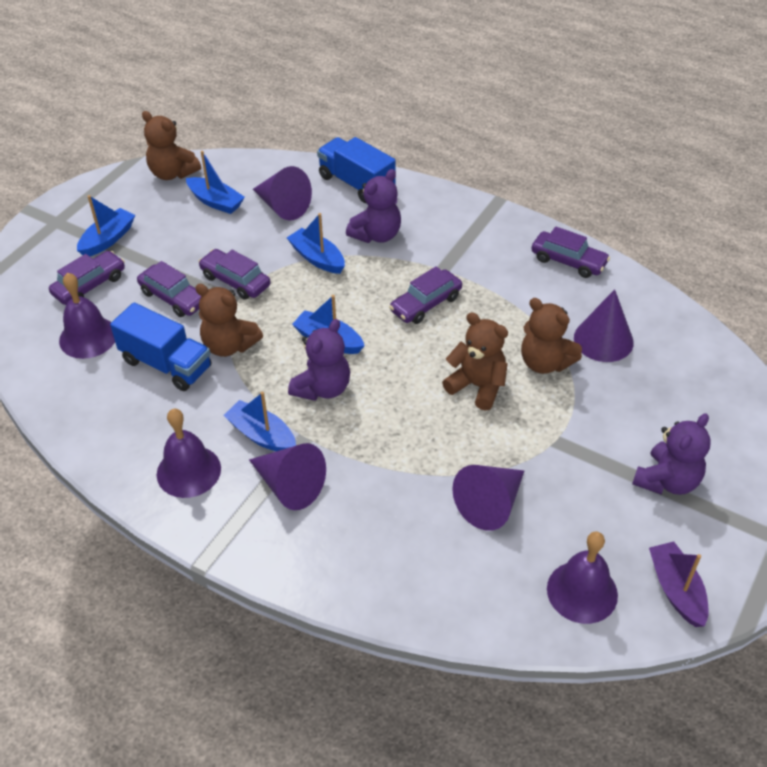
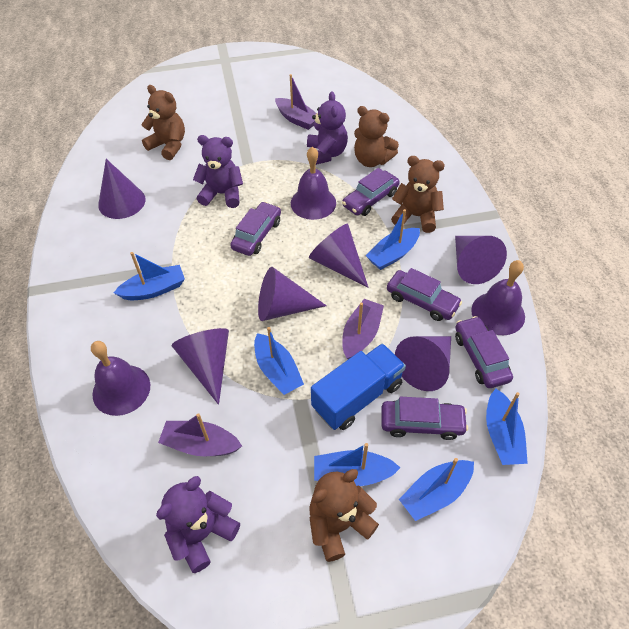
blue boat: 5 -> 6
blue truck: 2 -> 1
purple boat: 1 -> 3
purple cone: 4 -> 6

